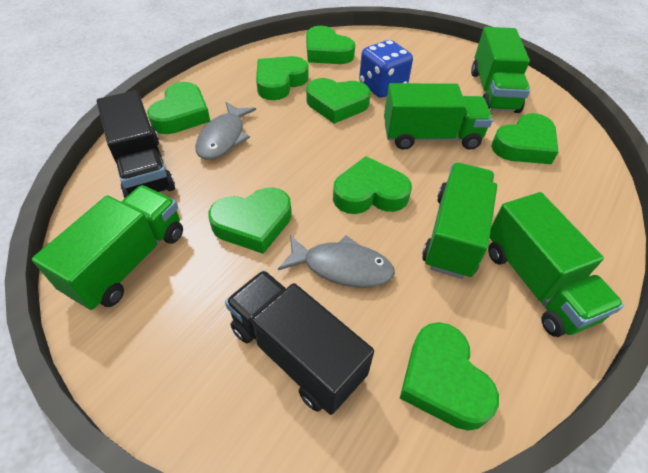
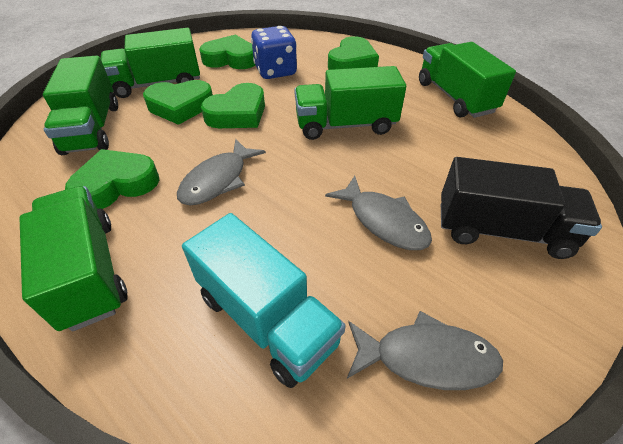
black truck: 2 -> 1
green heart: 8 -> 5
grey fish: 2 -> 3
turquoise truck: 0 -> 1

